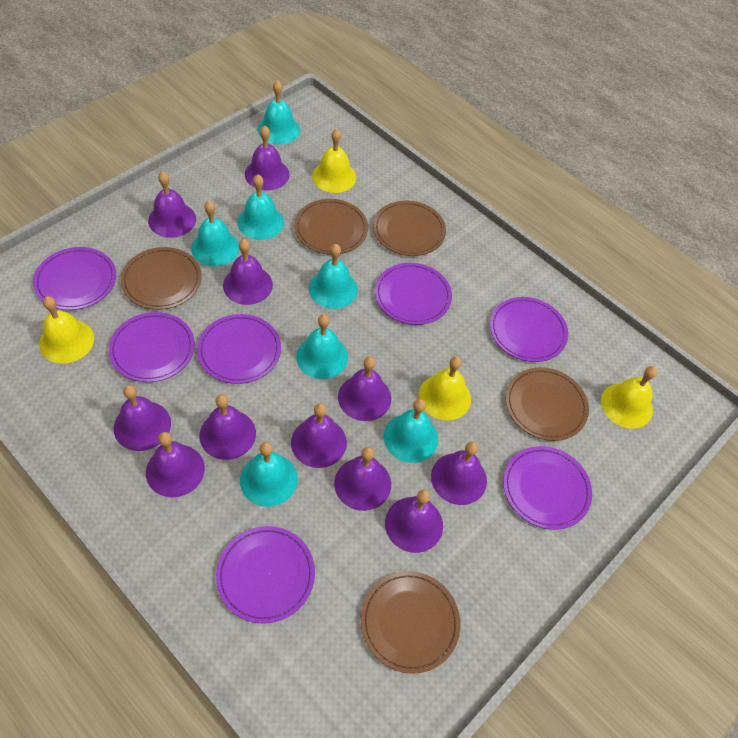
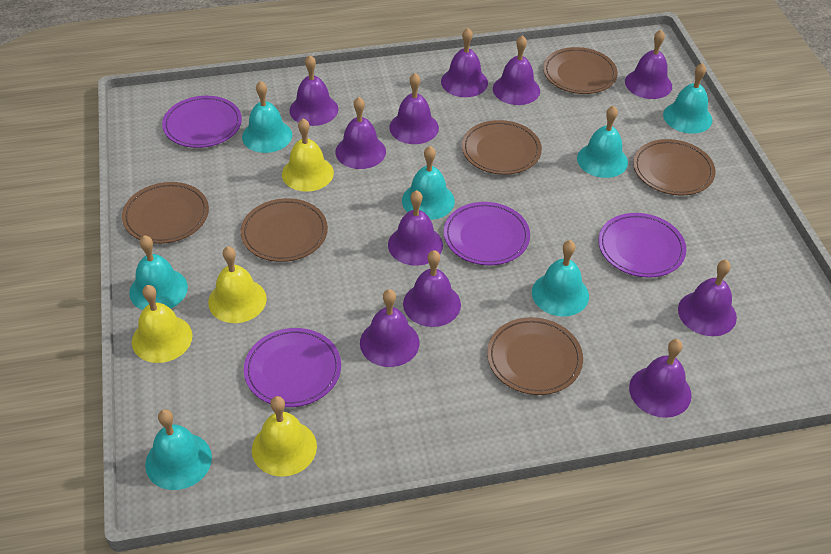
brown plate: 5 -> 6
purple plate: 7 -> 4

